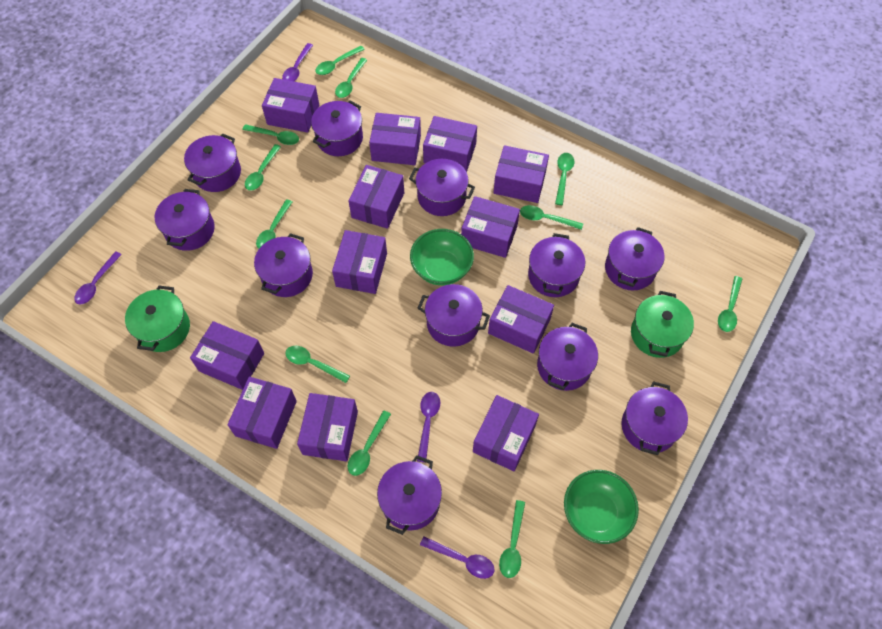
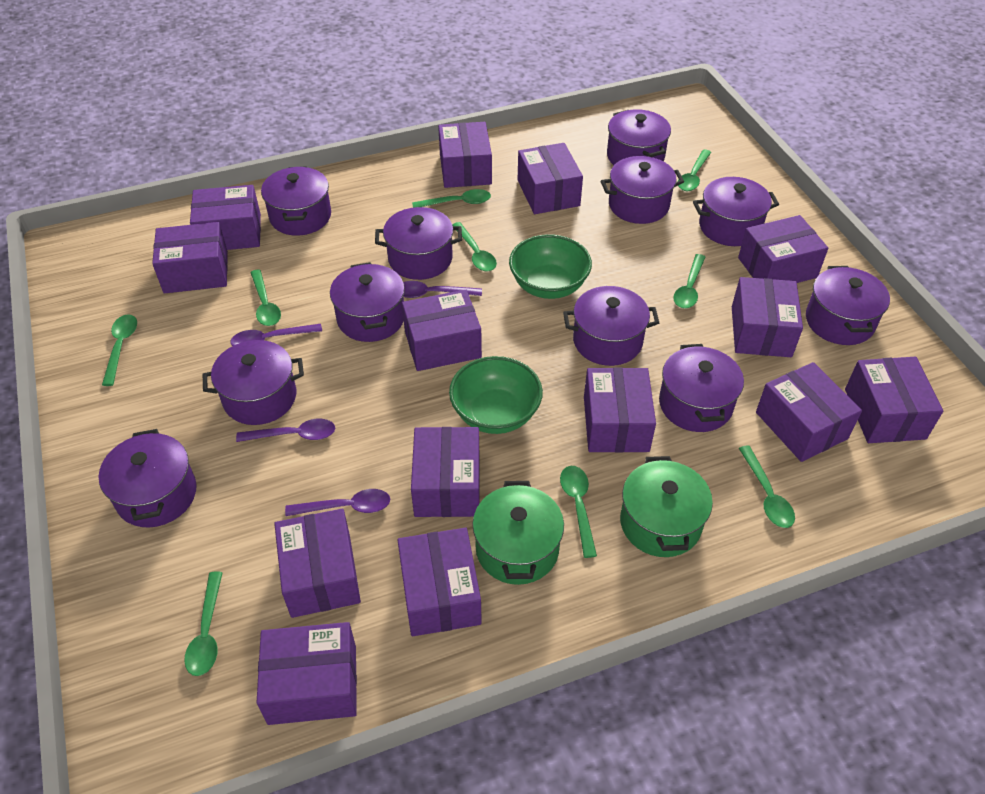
green spoon: 11 -> 9
purple box: 12 -> 14

